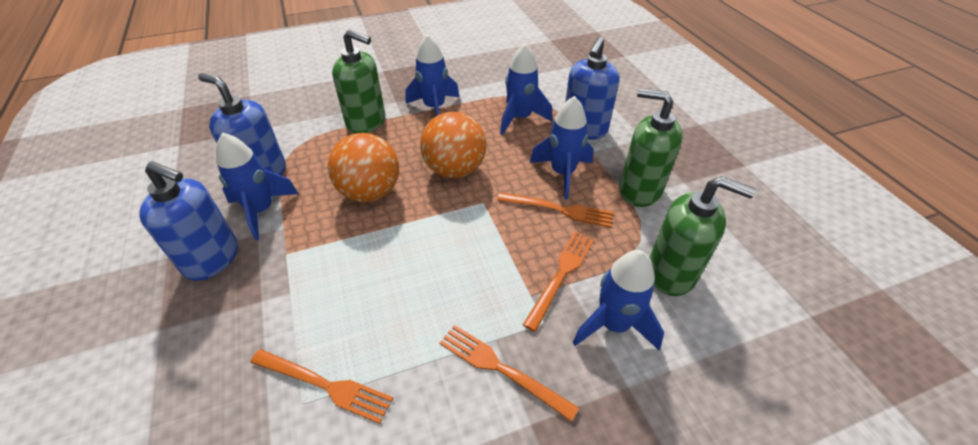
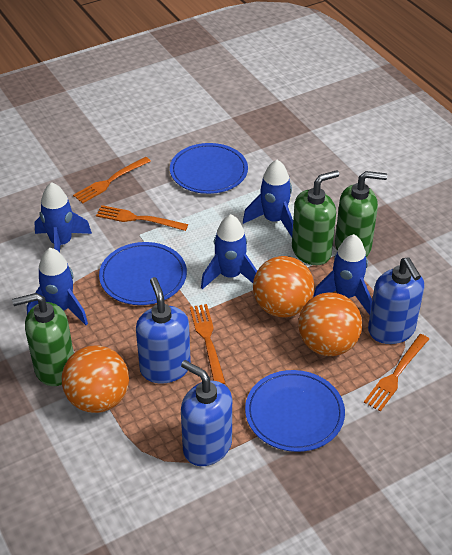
blue plate: 0 -> 3
orange ball: 2 -> 3

